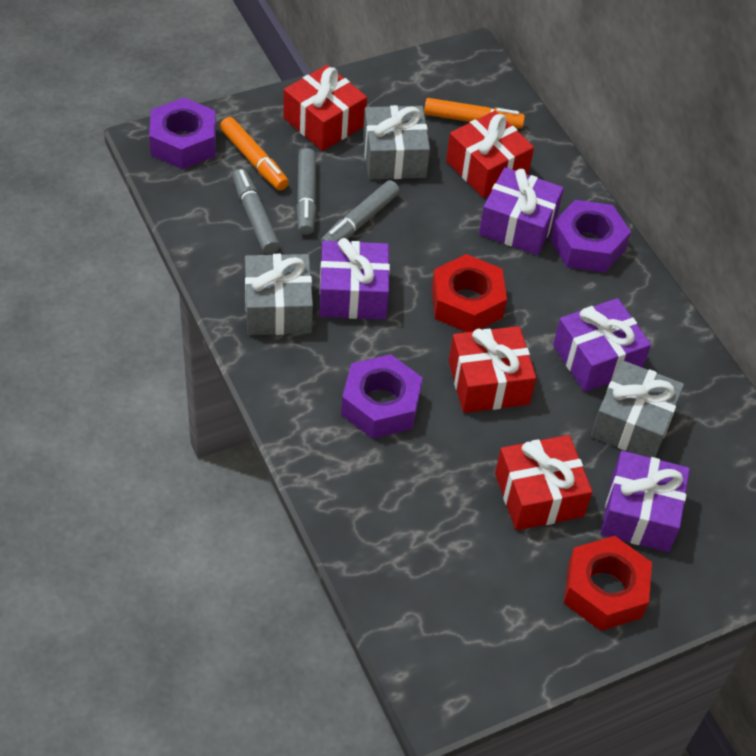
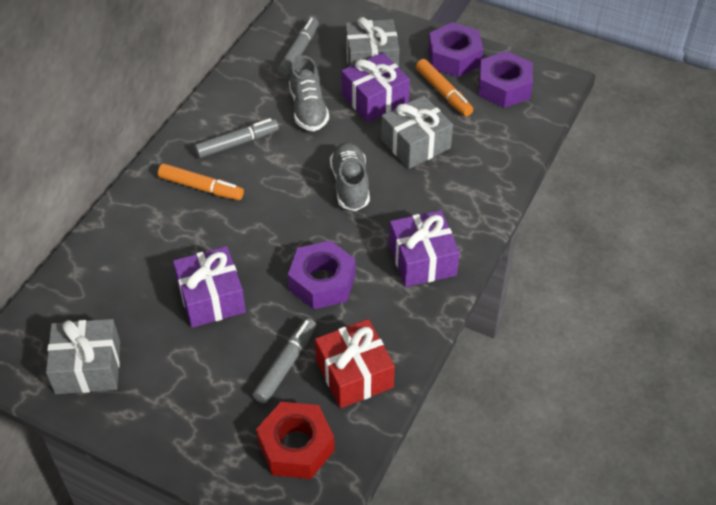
grey shoe: 0 -> 2
purple gift: 4 -> 3
red gift: 4 -> 1
red nut: 2 -> 1

